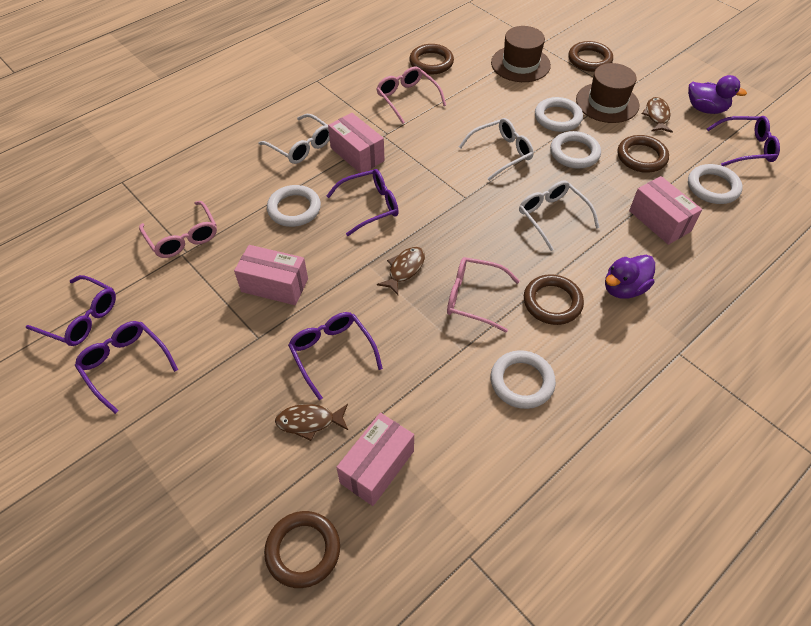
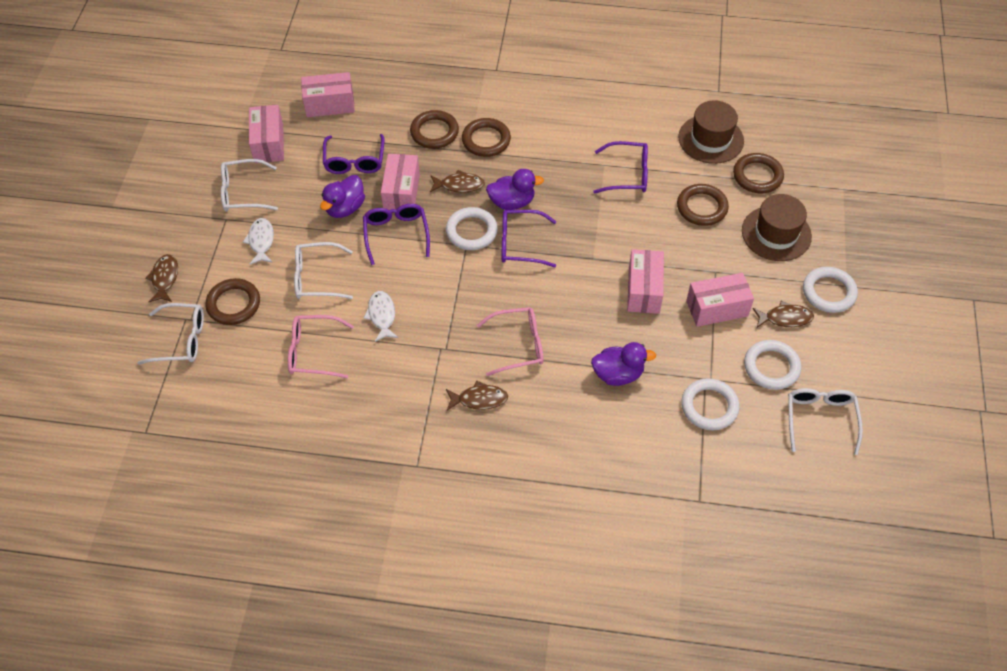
brown fish: 3 -> 4
pink box: 4 -> 5
pink glasses: 3 -> 2
purple duck: 2 -> 3
purple glasses: 5 -> 4
white fish: 0 -> 2
white glasses: 3 -> 4
white ring: 5 -> 4

